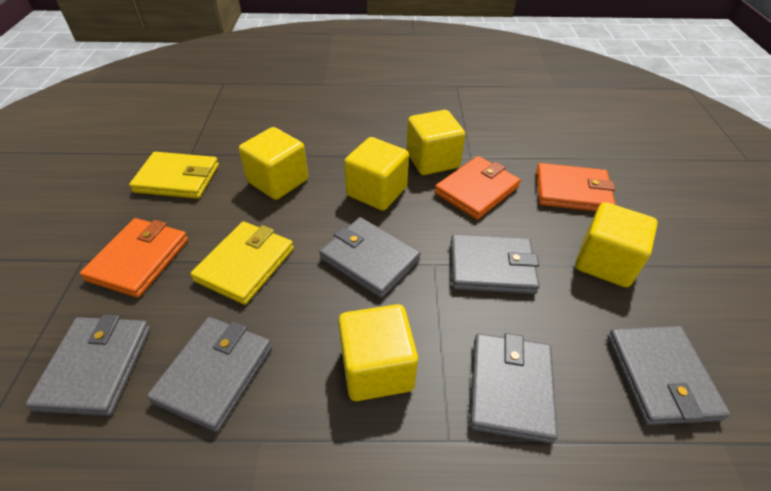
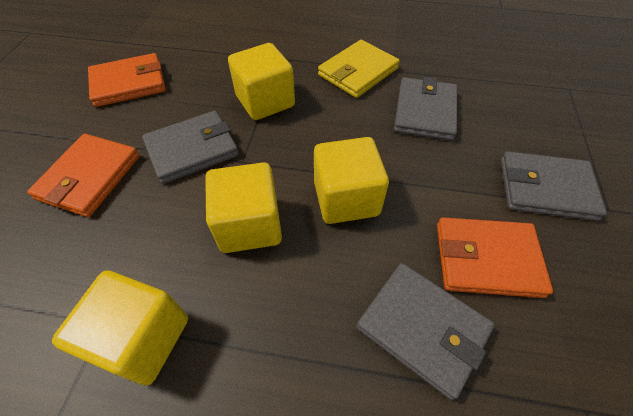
grey wallet: 6 -> 4
yellow cube: 5 -> 4
yellow wallet: 2 -> 1

